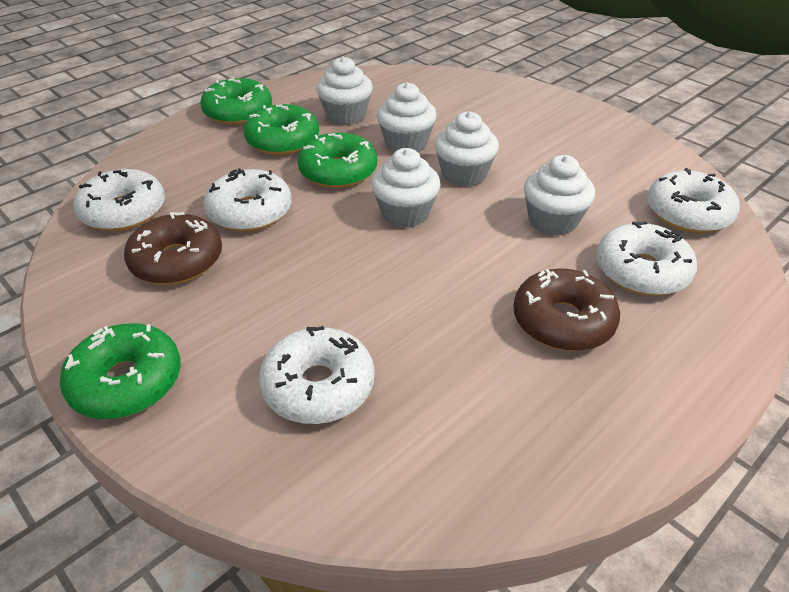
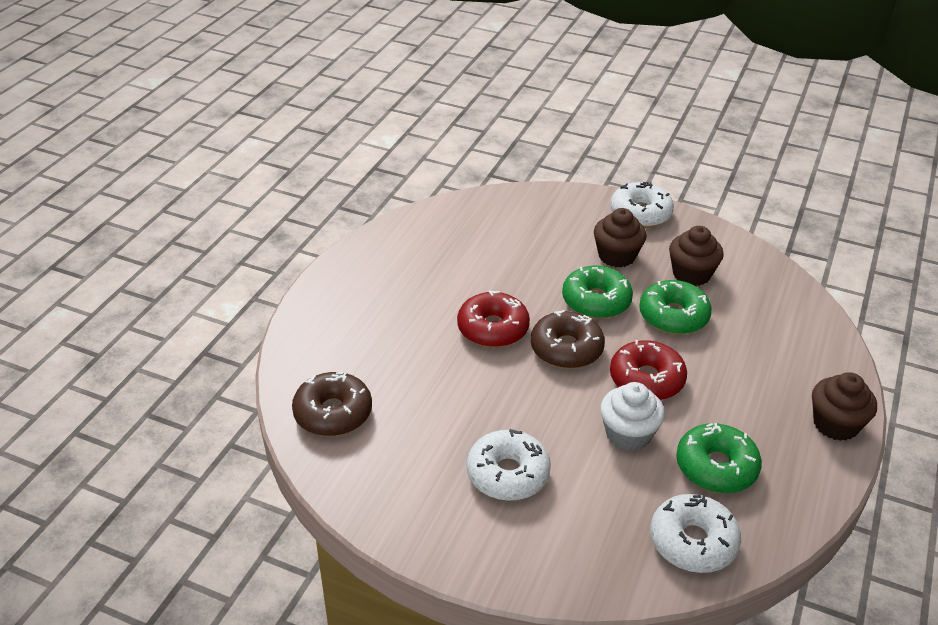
brown cupcake: 0 -> 3
green donut: 4 -> 3
red donut: 0 -> 2
white cupcake: 5 -> 1
white donut: 5 -> 3

